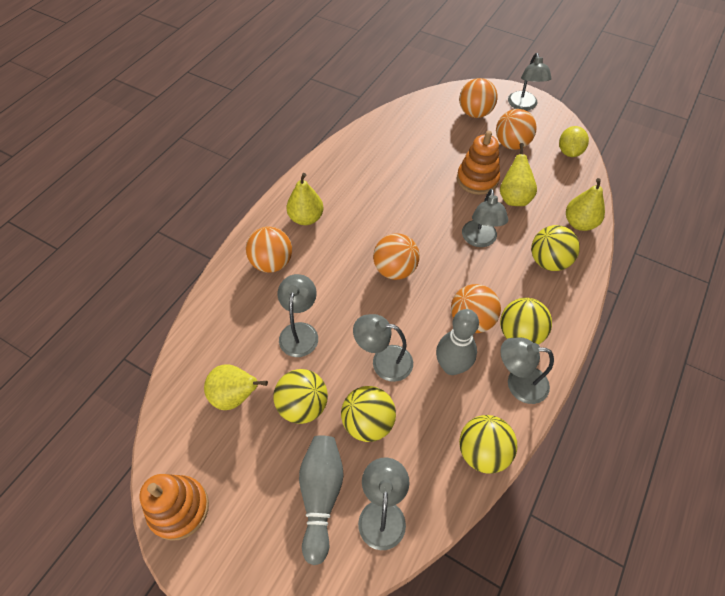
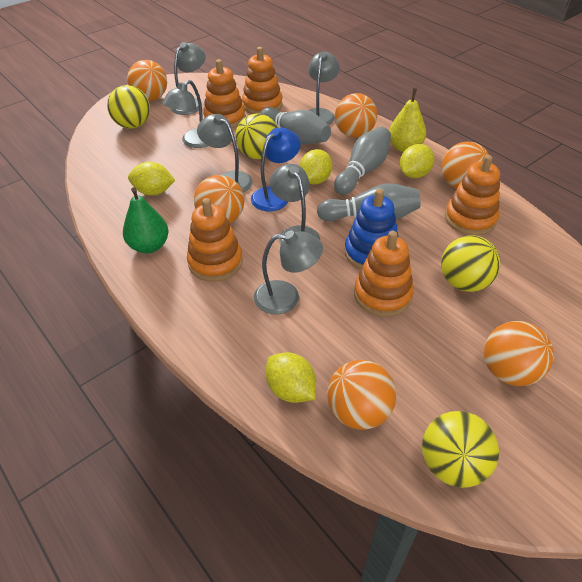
blue lamp: 0 -> 1
blue stacking toy: 0 -> 1
green pear: 0 -> 1
grey bowling pin: 2 -> 3
orange ball: 5 -> 6
orange stacking toy: 2 -> 5
yellow ball: 5 -> 4
yellow lemon: 1 -> 4
yellow pear: 4 -> 1

